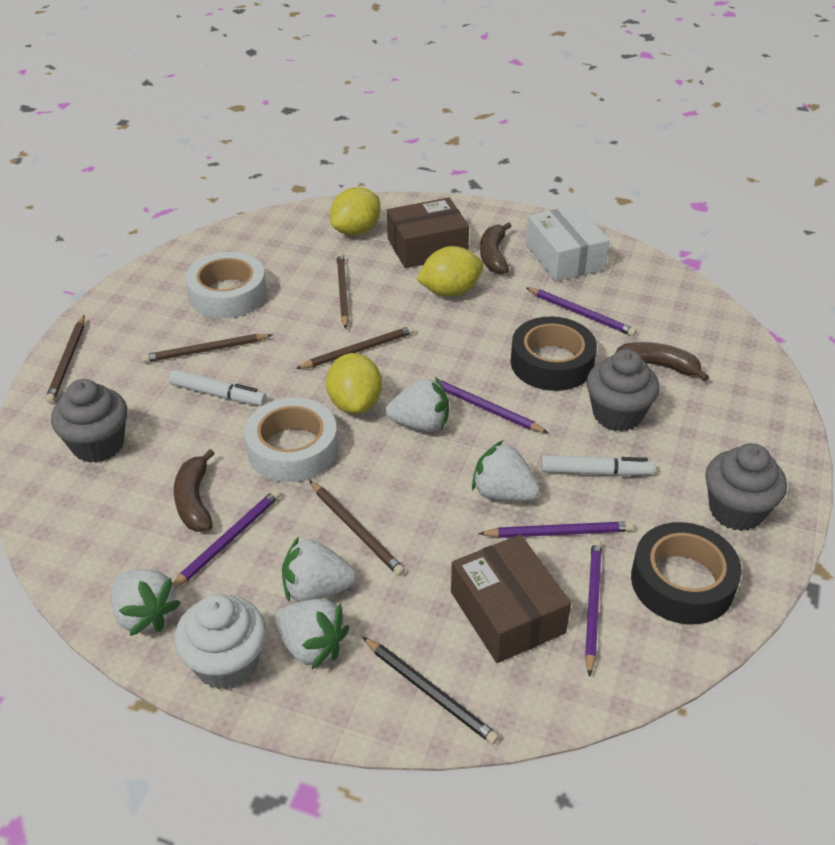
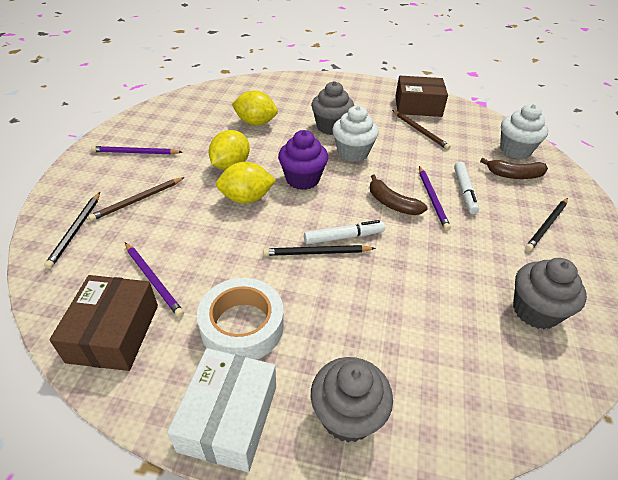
black pencil: 1 -> 3
black tape: 2 -> 0
brown banana: 3 -> 2
brown pencil: 5 -> 2
purple cupcake: 0 -> 1
purple pencil: 5 -> 3
white cupcake: 1 -> 2
white strawberry: 5 -> 0
white tape: 2 -> 1

